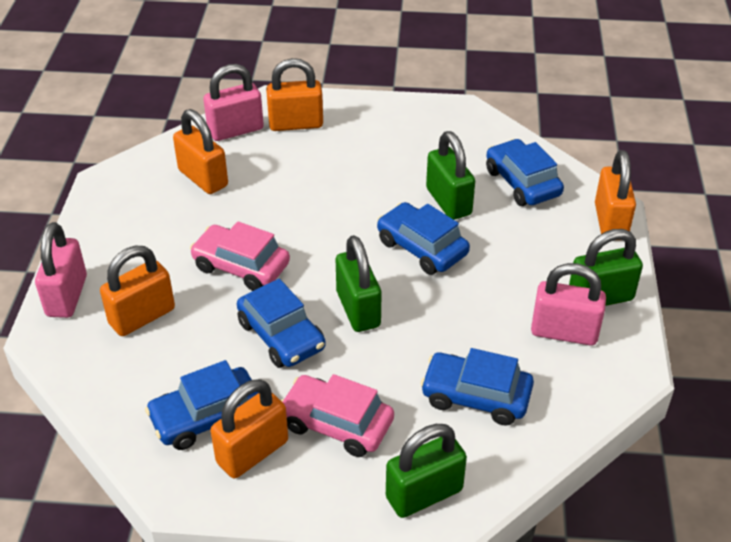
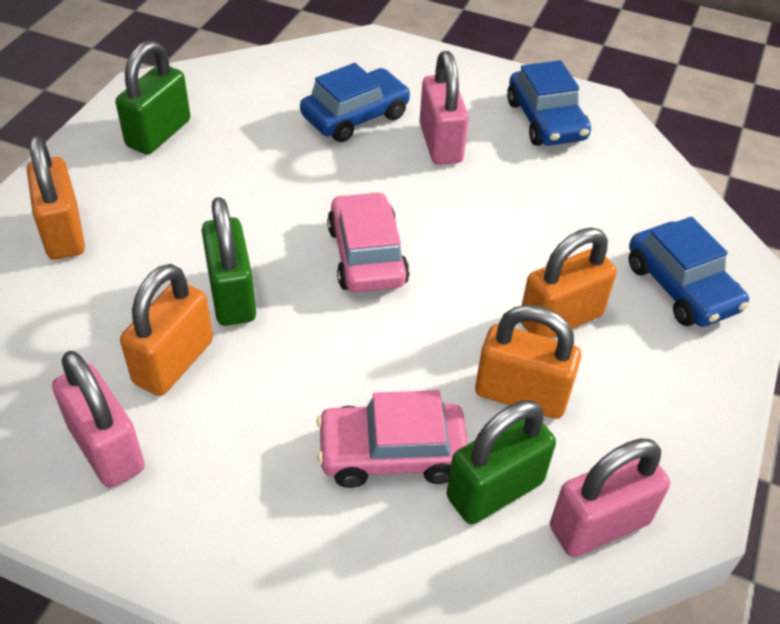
blue car: 5 -> 3
green padlock: 4 -> 3
orange padlock: 5 -> 4

